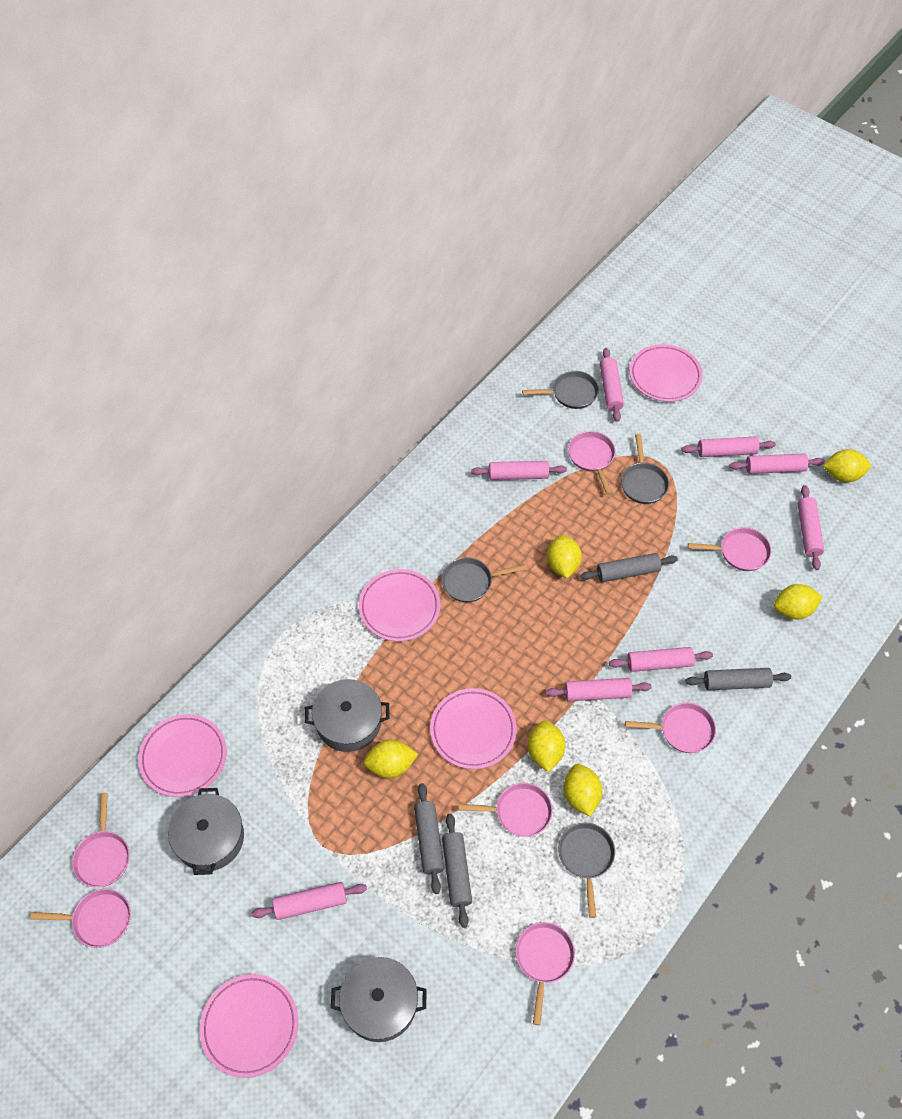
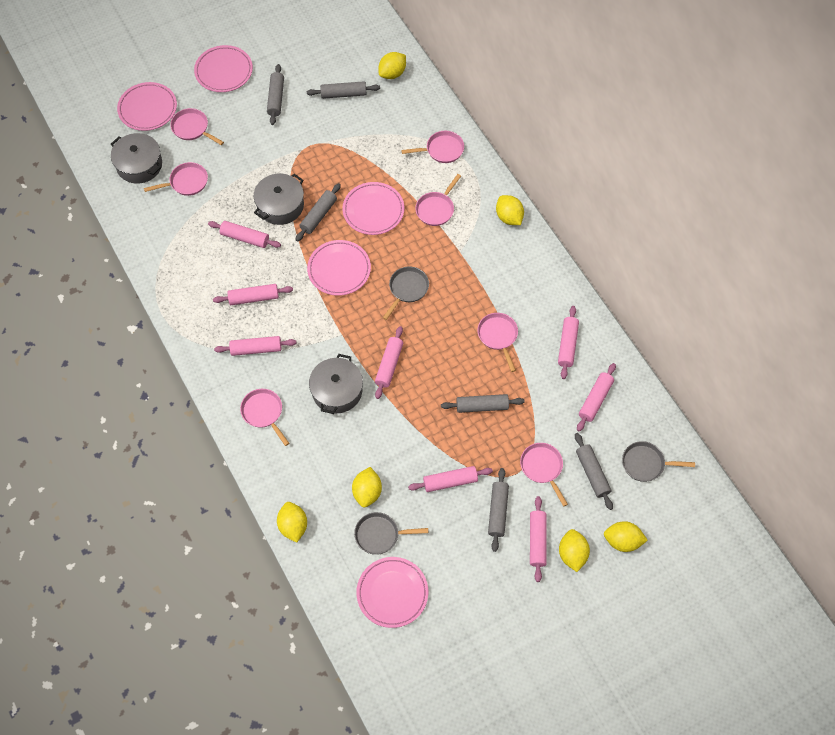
grey pan: 4 -> 3
grey rolling pin: 4 -> 6

